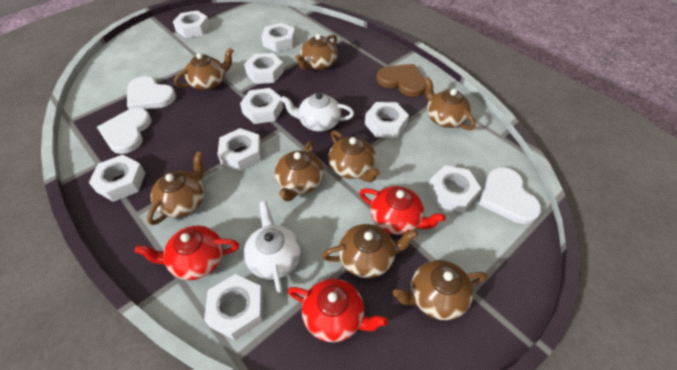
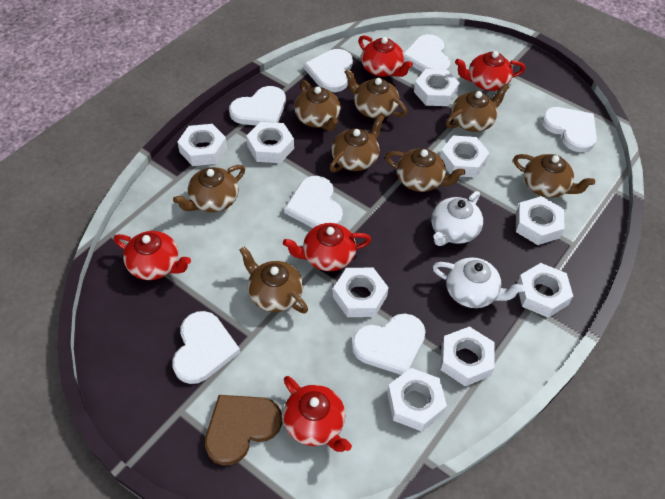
red teapot: 3 -> 5
white heart: 3 -> 7

